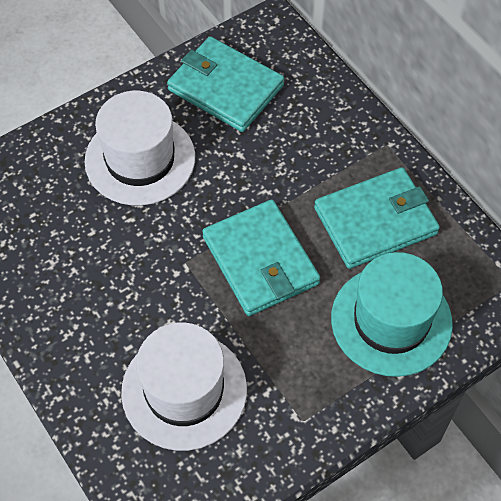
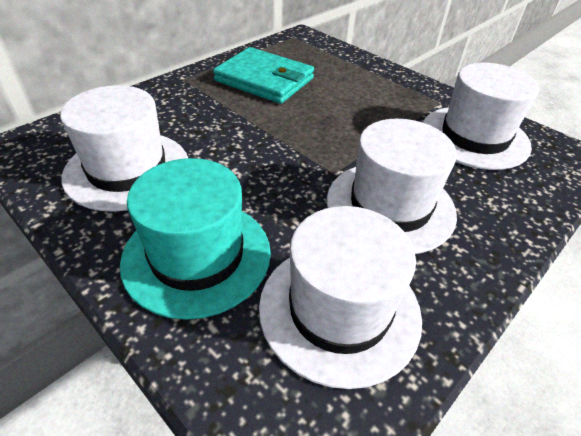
turquoise wallet: 3 -> 1
white hat: 2 -> 4

